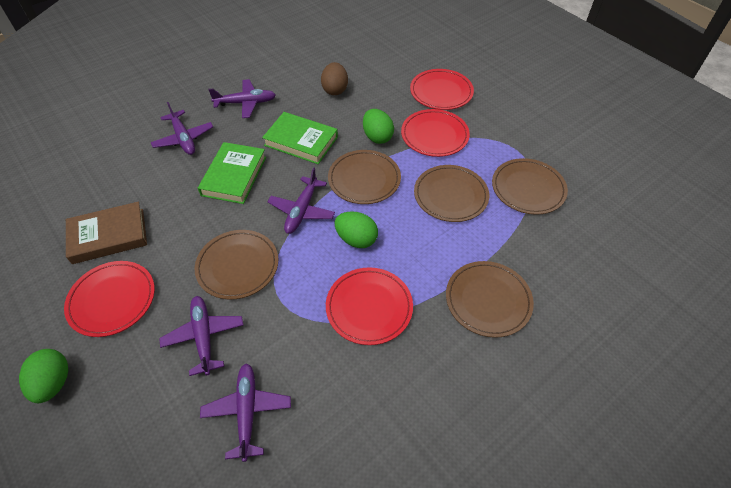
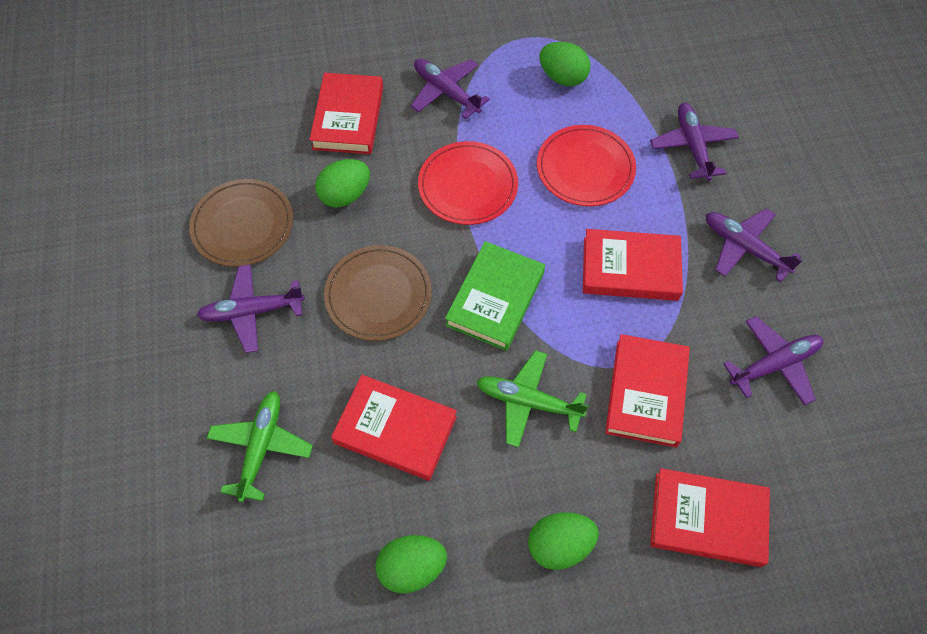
brown book: 1 -> 0
brown egg: 1 -> 0
brown plate: 5 -> 2
green book: 2 -> 1
green egg: 3 -> 4
green plane: 0 -> 2
red book: 0 -> 5
red plate: 4 -> 2

